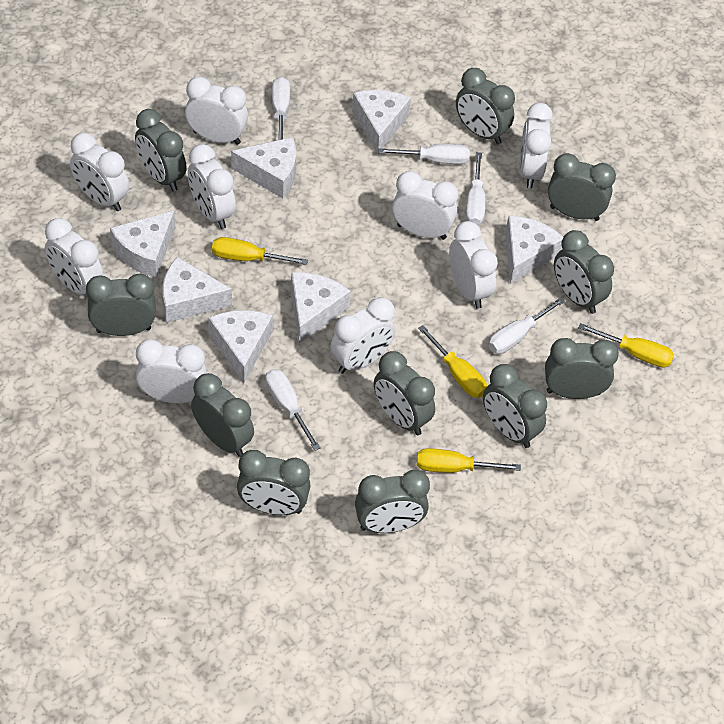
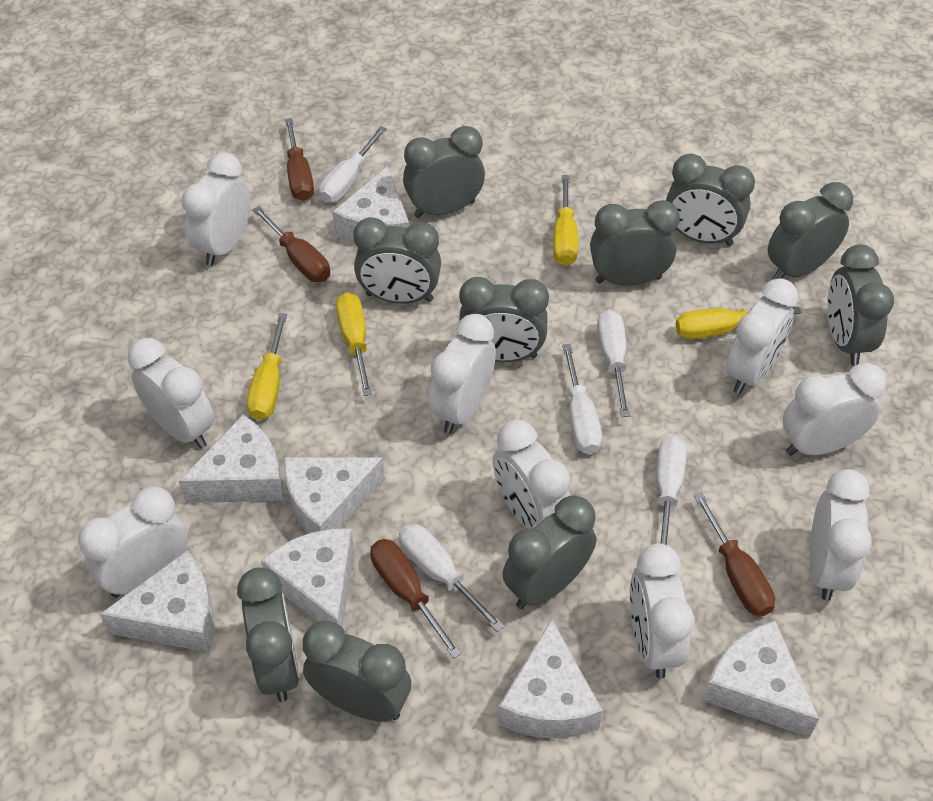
brown screwdriver: 0 -> 4
grey clock: 11 -> 10

